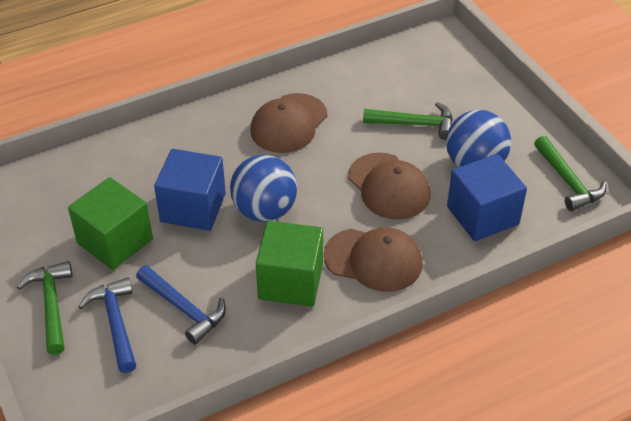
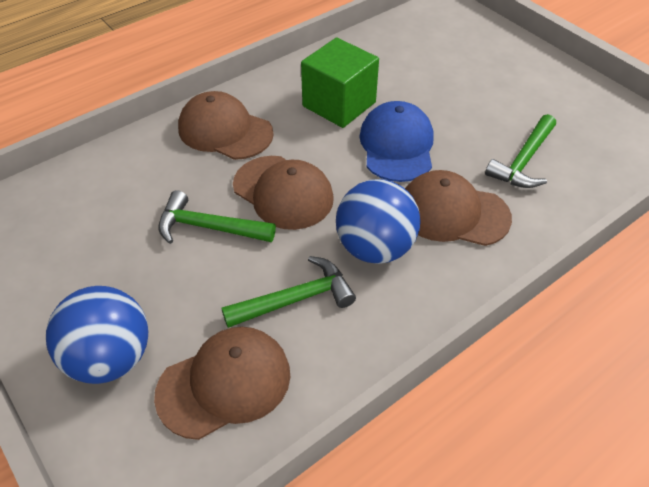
blue cap: 0 -> 1
blue cube: 2 -> 0
blue hammer: 2 -> 0
brown cap: 3 -> 4
green cube: 2 -> 1

